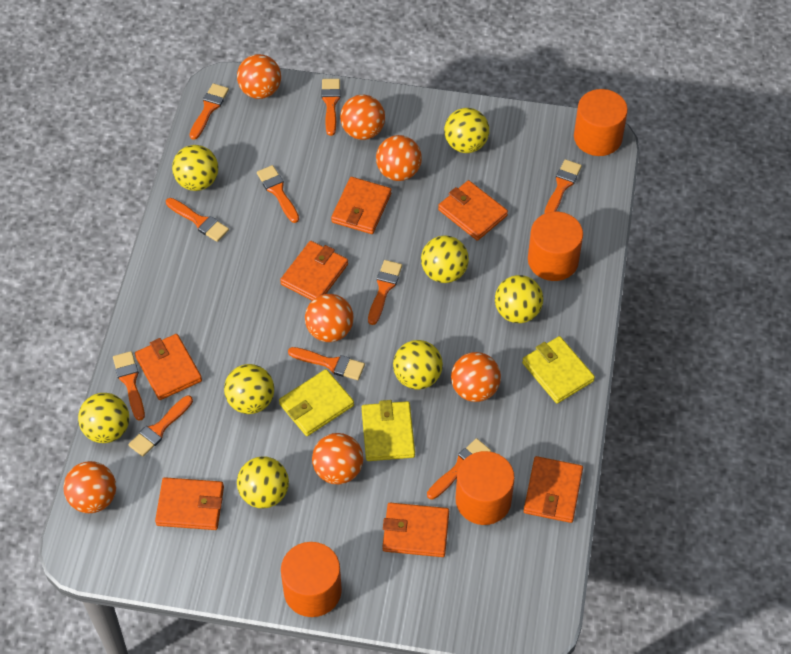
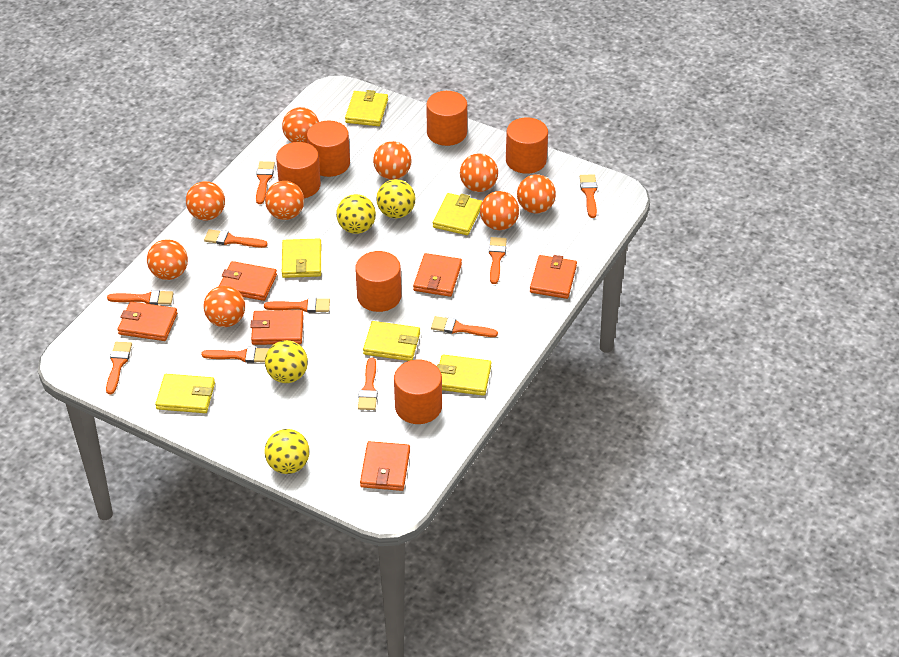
orange ball: 7 -> 9
orange cylinder: 4 -> 6
orange wallet: 7 -> 6
yellow ball: 8 -> 4
yellow wallet: 3 -> 6

